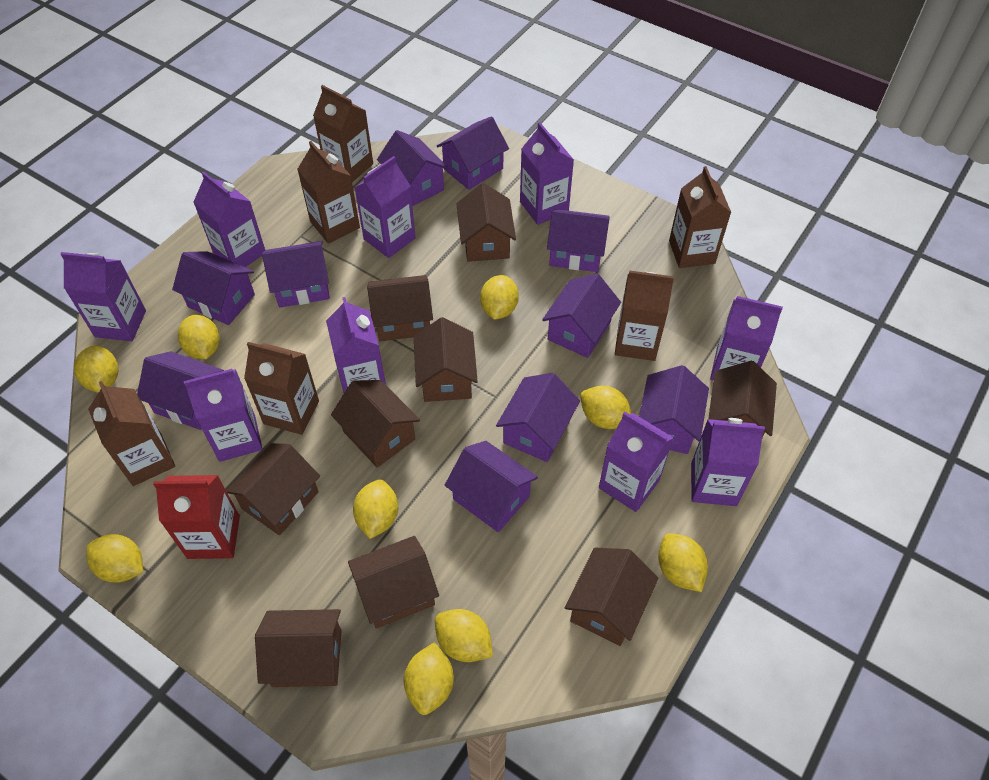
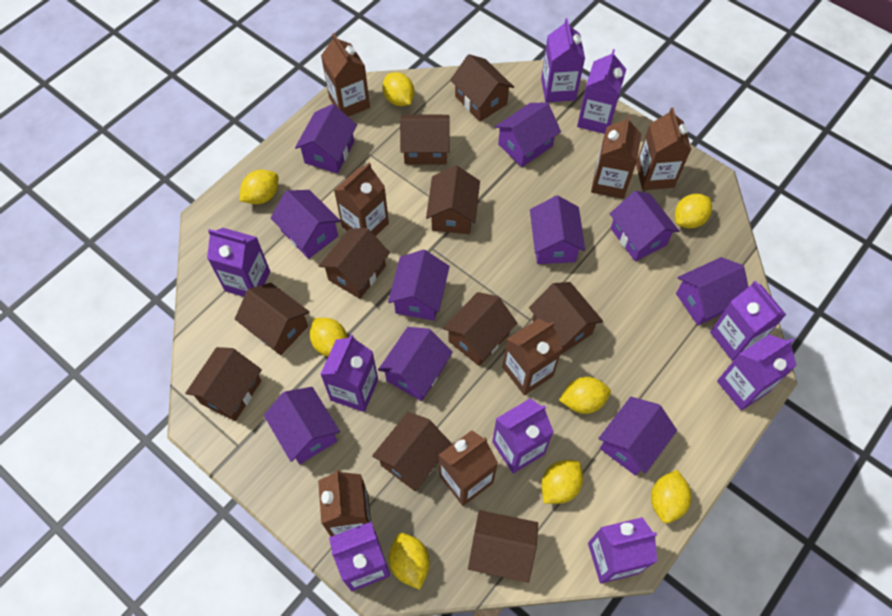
brown carton: 6 -> 7
brown house: 9 -> 10
red carton: 1 -> 0
yellow lemon: 9 -> 8

